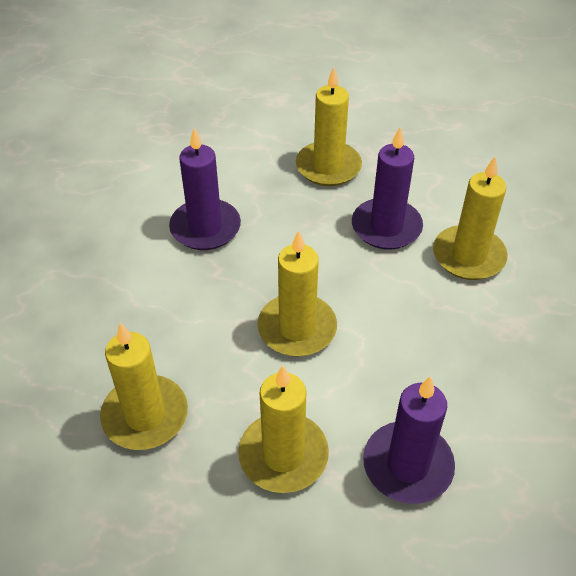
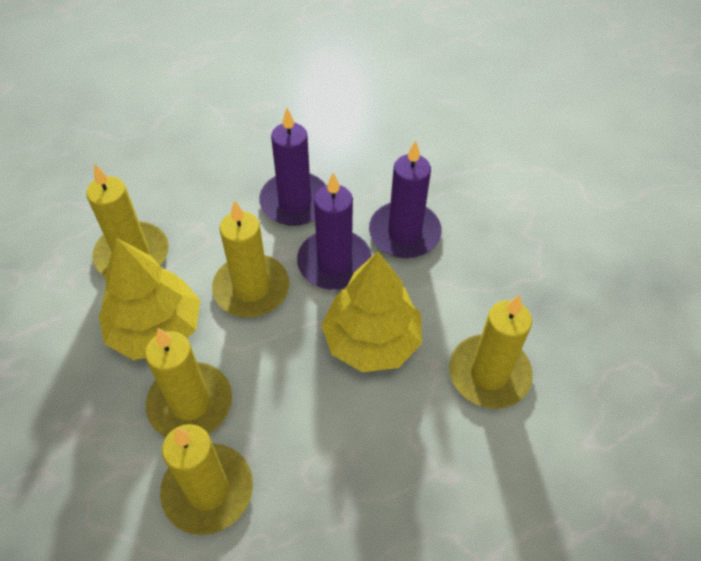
yellow tree: 0 -> 2

